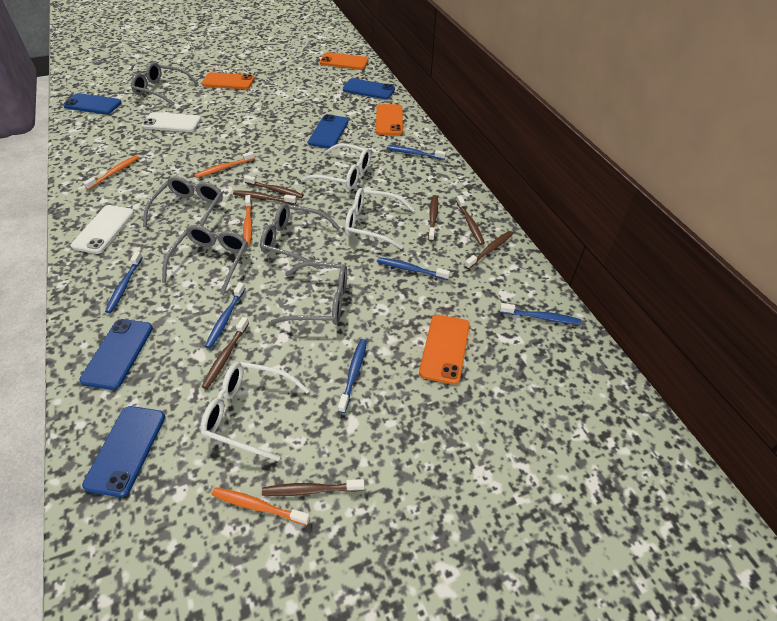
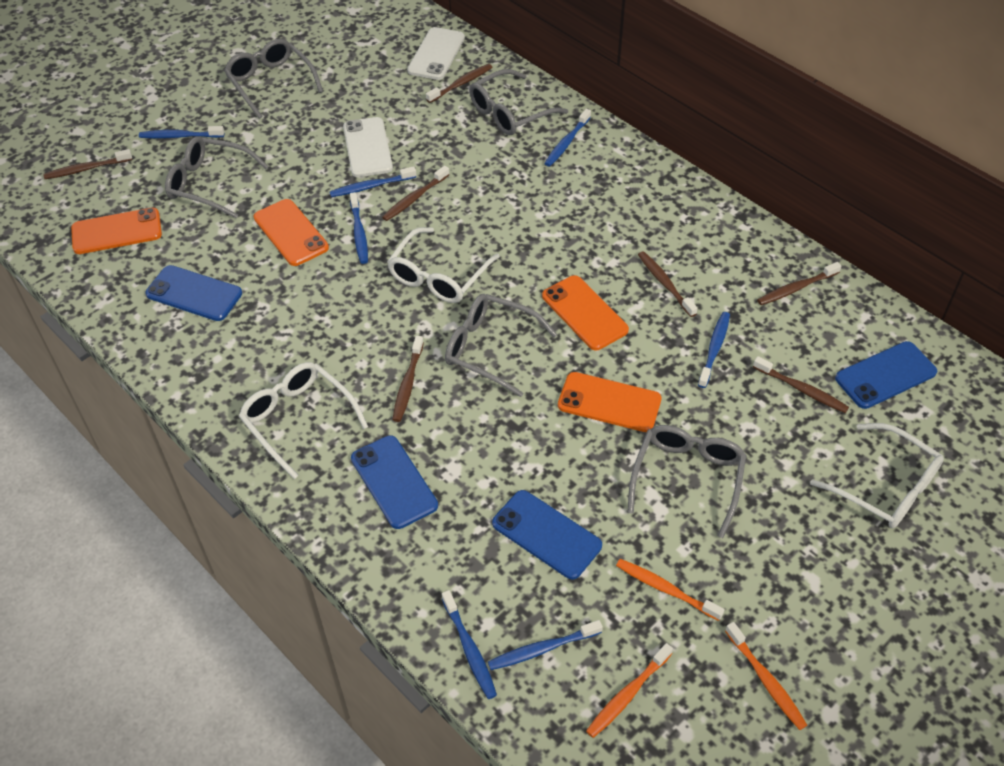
blue phone: 5 -> 4
blue toothbrush: 6 -> 7
orange toothbrush: 4 -> 3

